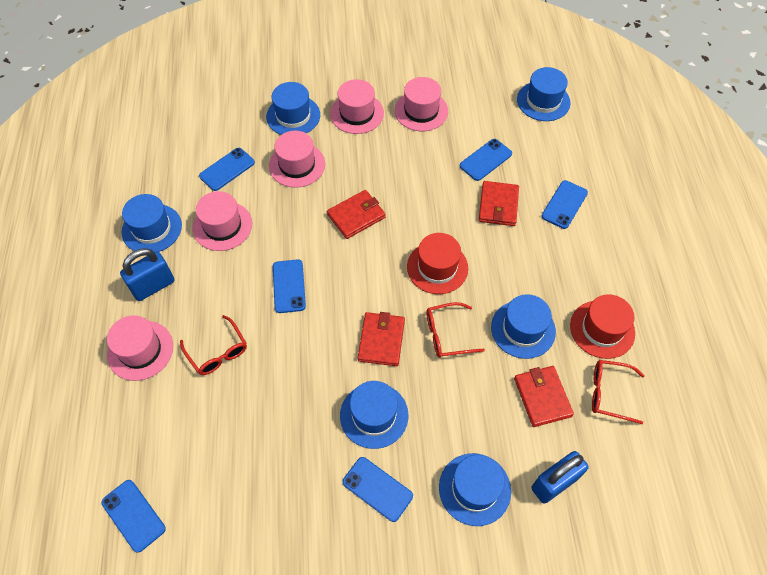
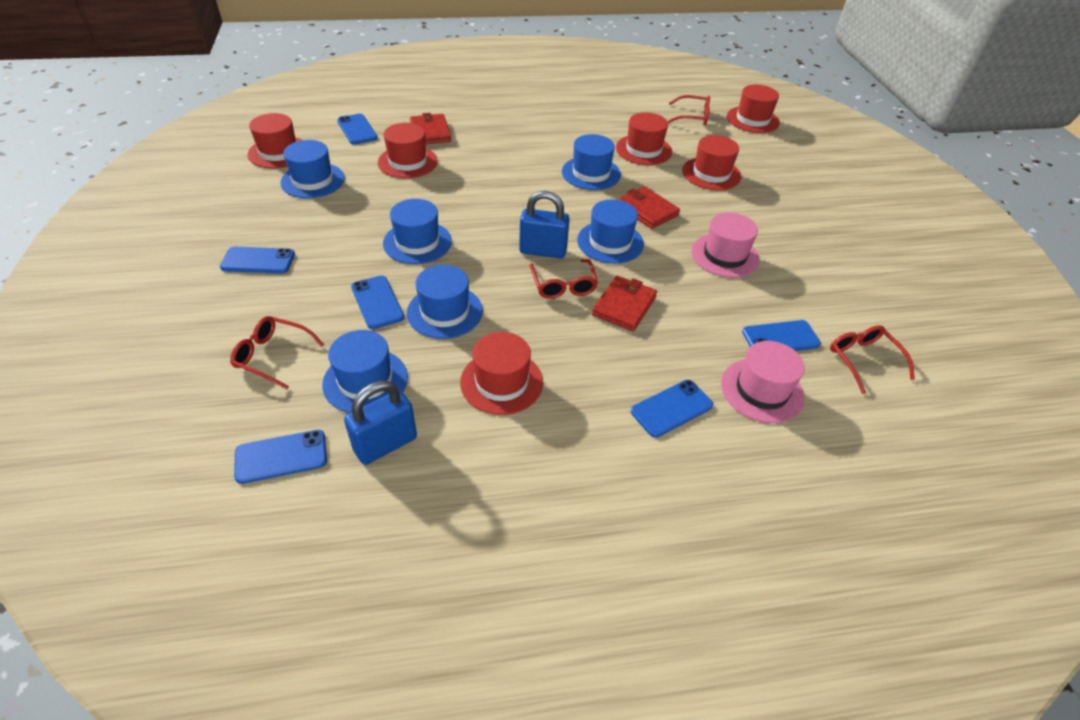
pink hat: 5 -> 2
red glasses: 3 -> 4
red hat: 2 -> 6
red wallet: 4 -> 3

